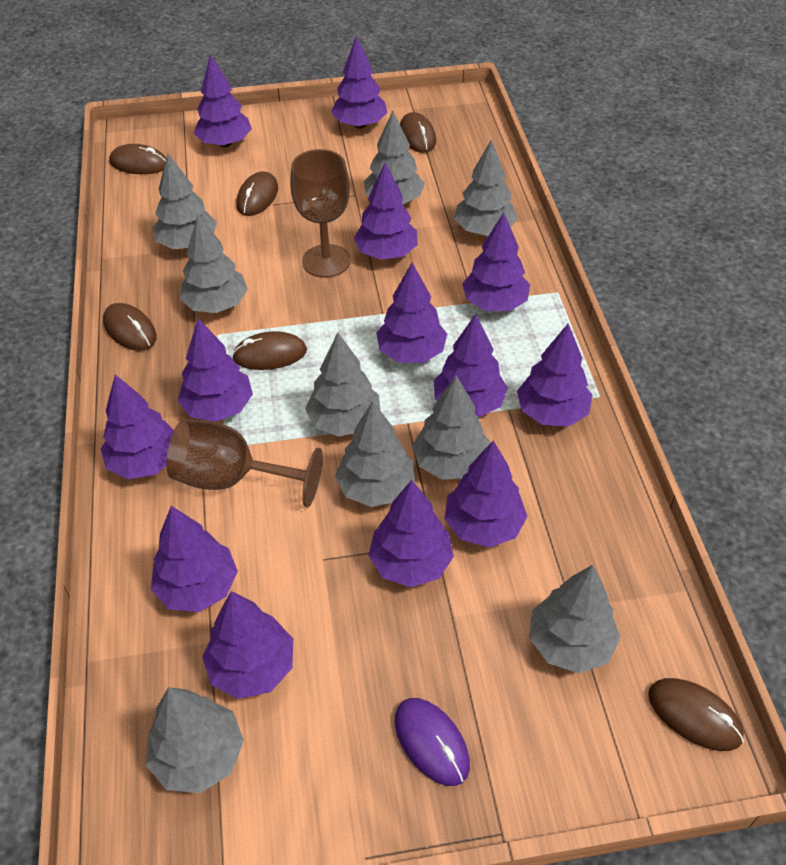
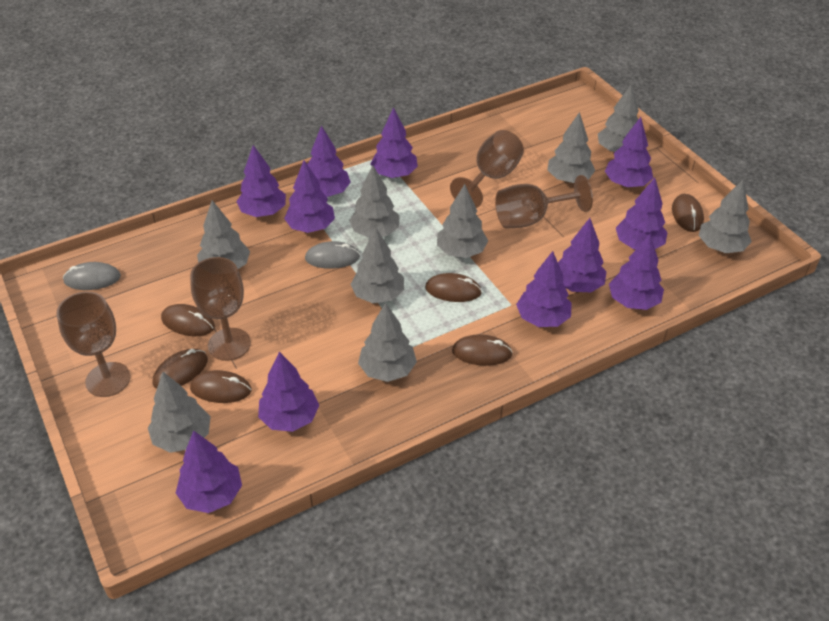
brown goblet: 2 -> 4
grey mouse: 0 -> 2
purple mouse: 1 -> 0
purple tree: 13 -> 11

